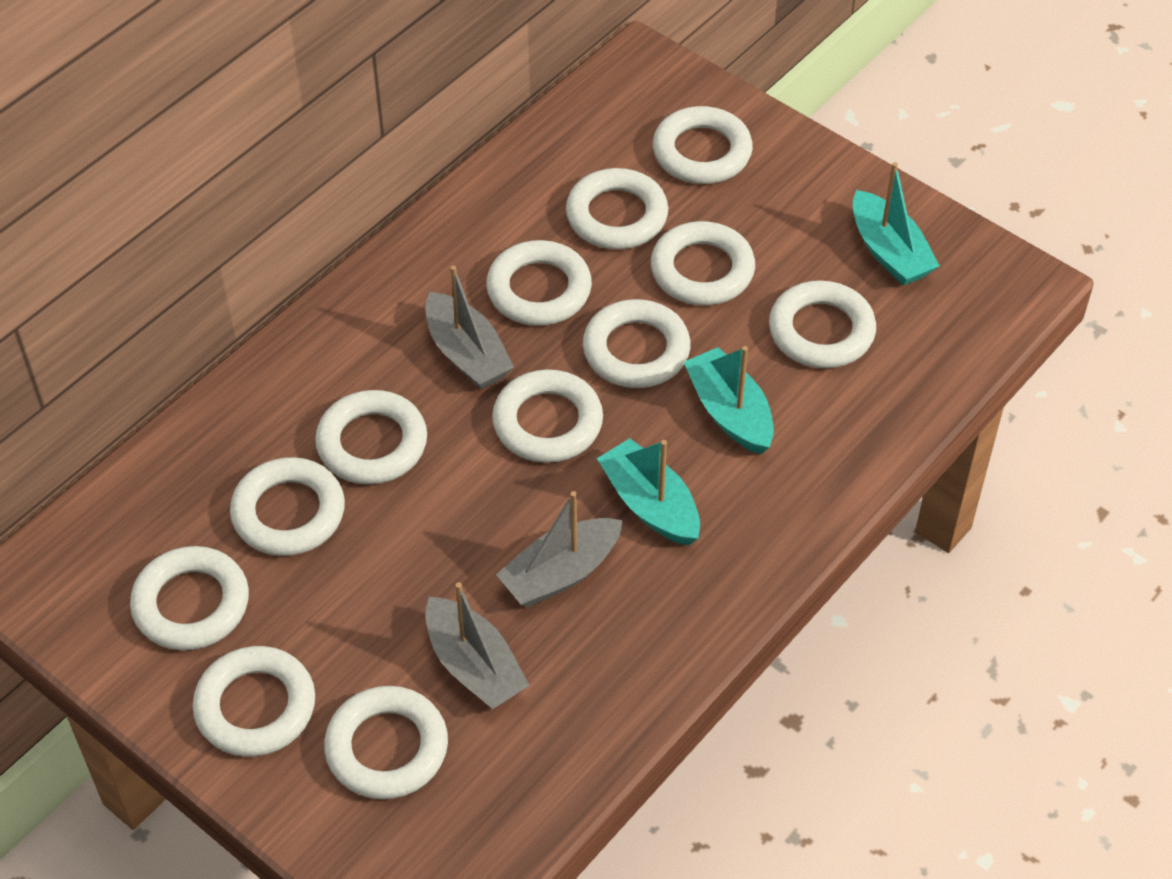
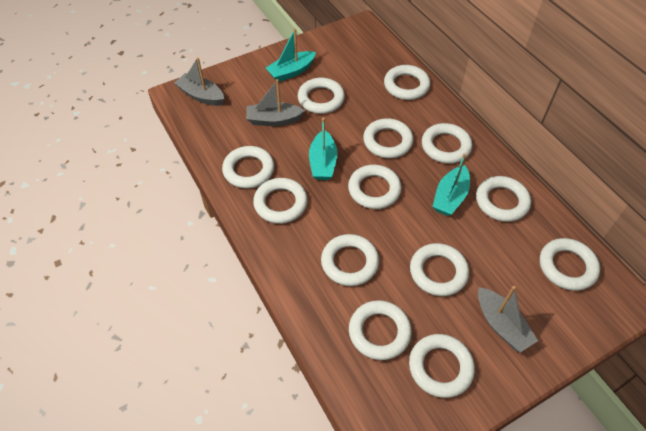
white ring: 12 -> 13

